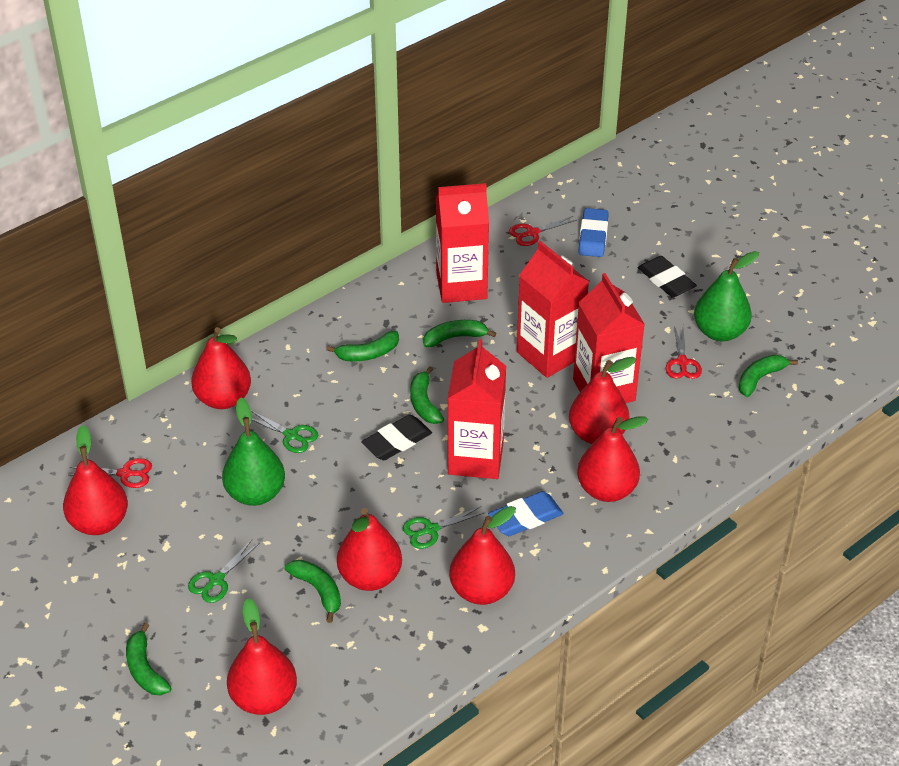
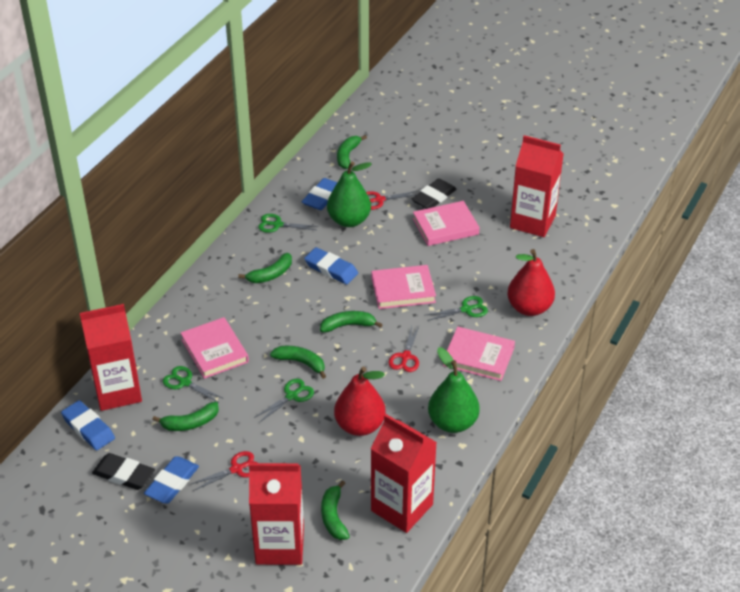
blue eraser: 2 -> 4
green scissors: 3 -> 4
pink book: 0 -> 4
red pear: 7 -> 2

